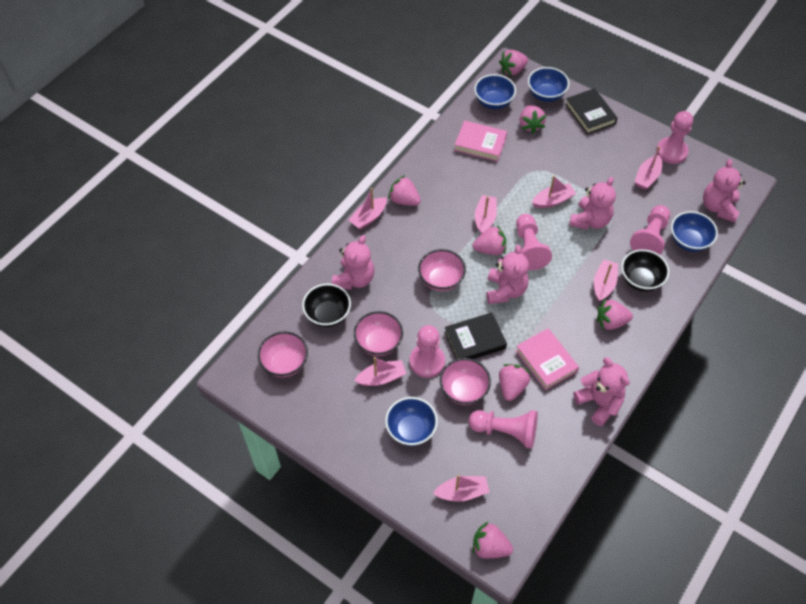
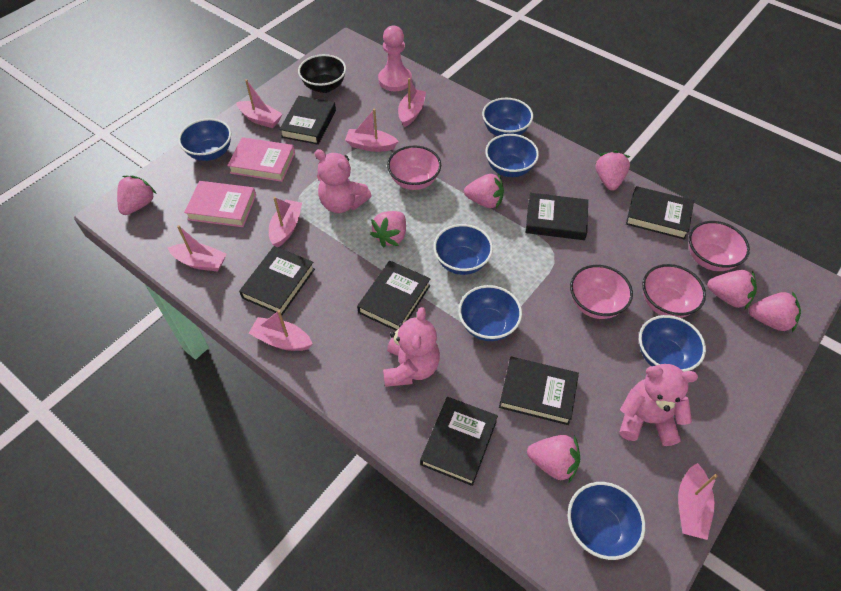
black book: 2 -> 7
black bowl: 2 -> 1
blue bowl: 4 -> 7
pink pawn: 5 -> 1
pink teddy bear: 5 -> 3

